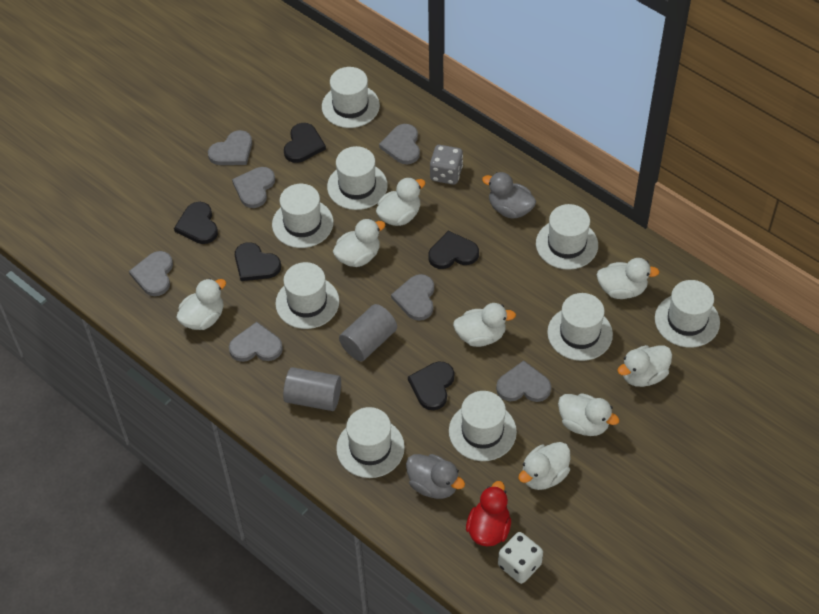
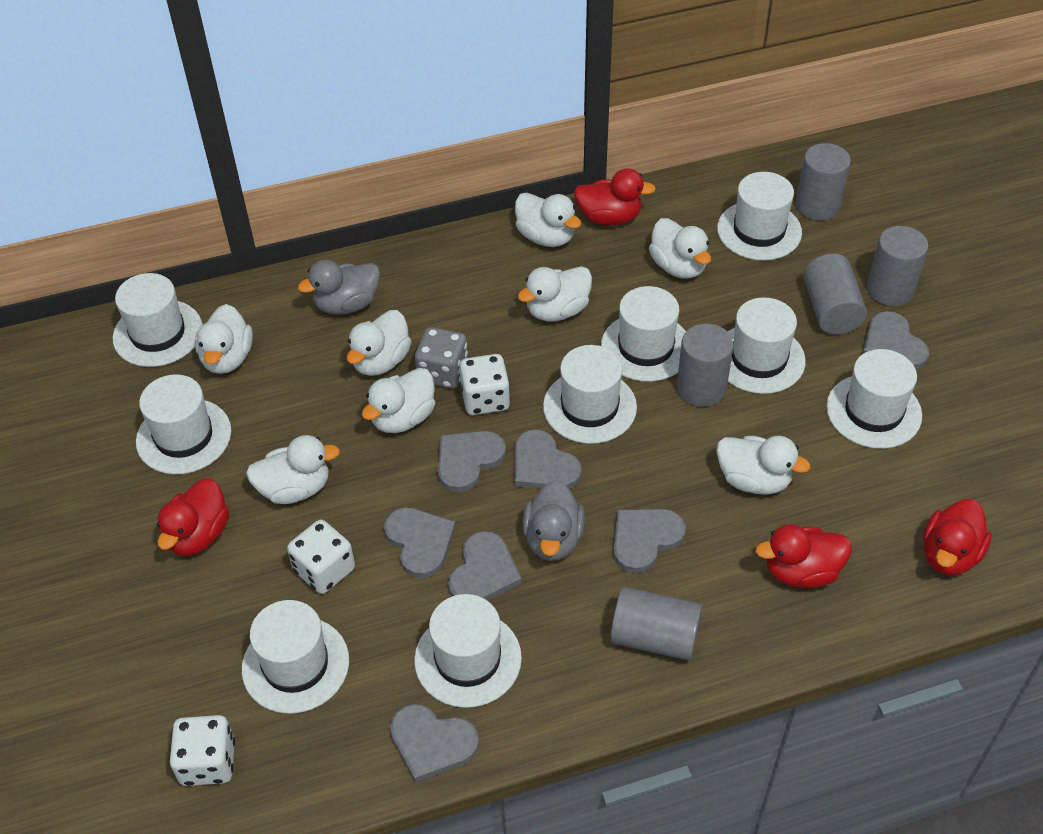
black heart: 5 -> 0
grey cylinder: 2 -> 5
red duck: 1 -> 4
white dice: 1 -> 3

